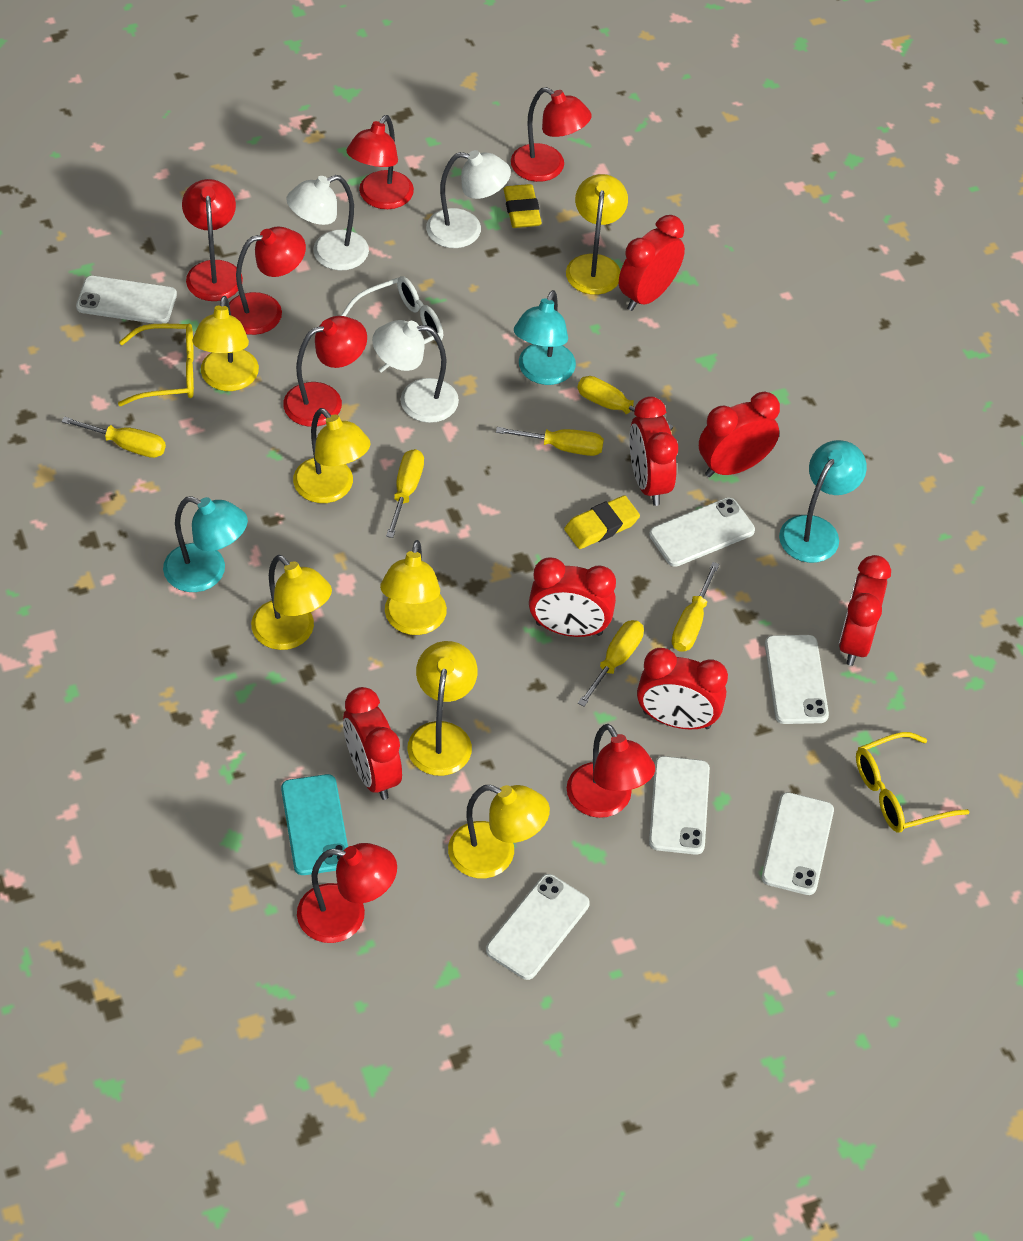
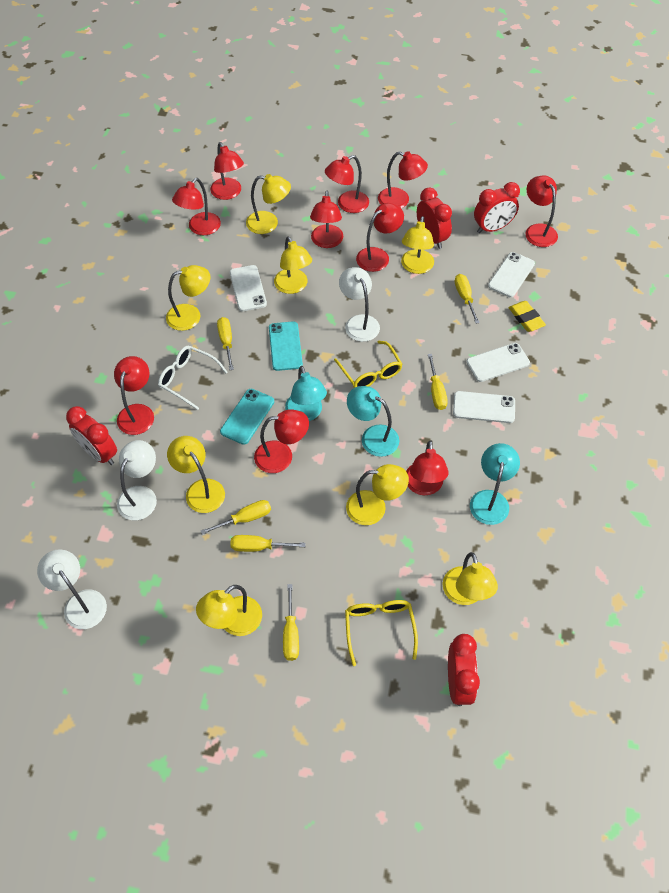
red clock: 7 -> 4
red lamp: 7 -> 10
turquoise phone: 1 -> 2
white phone: 6 -> 4
yellow eraser: 2 -> 1
yellow lamp: 7 -> 8

